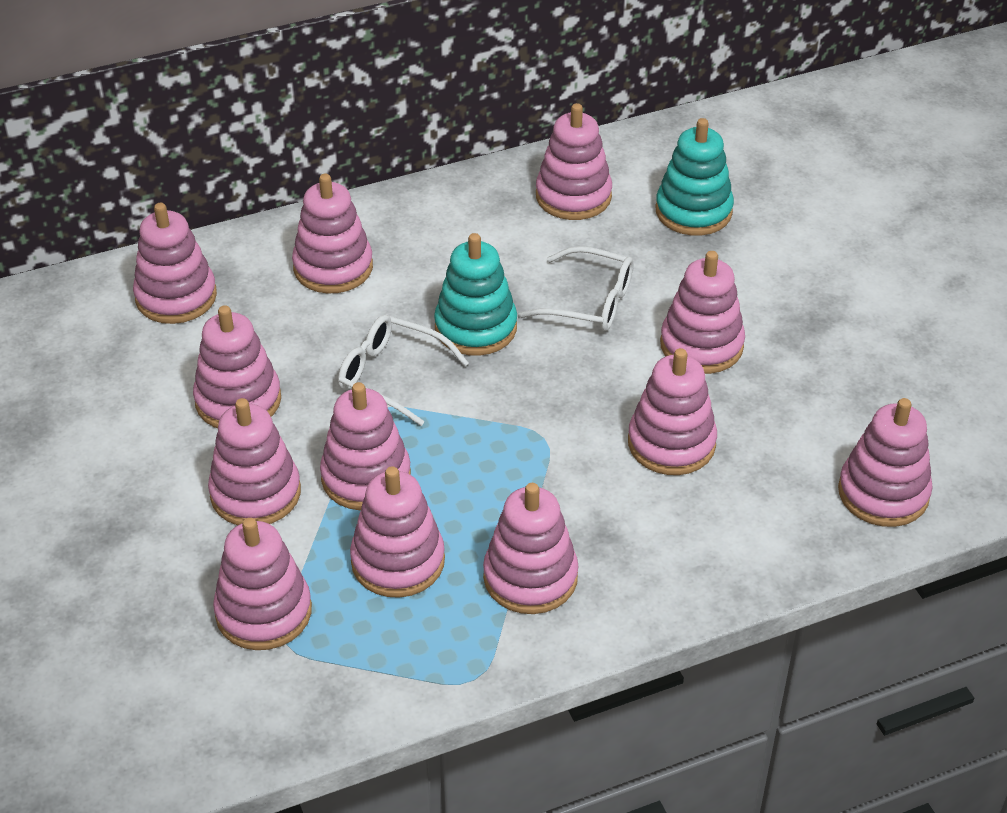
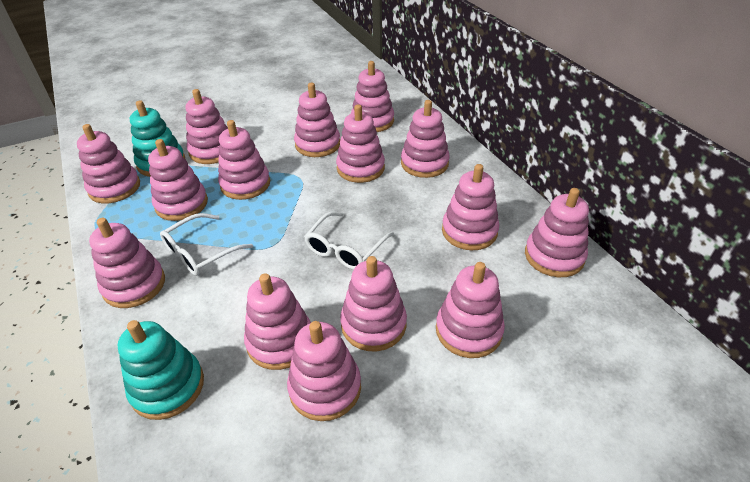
pink stacking toy: 12 -> 15

